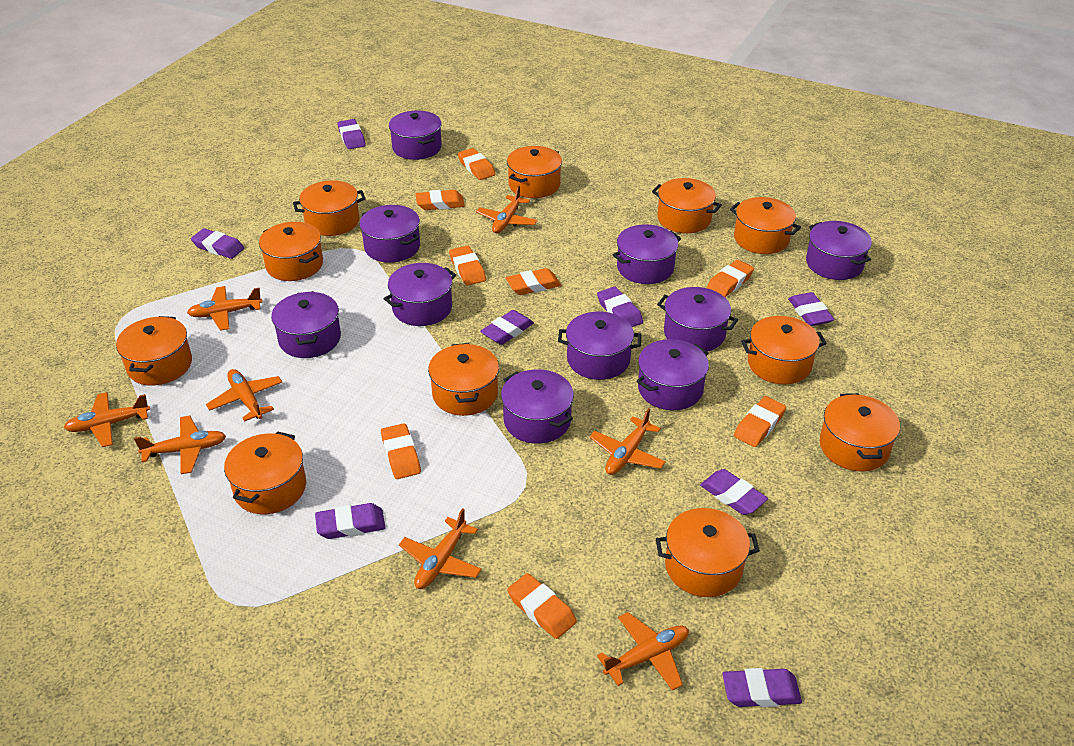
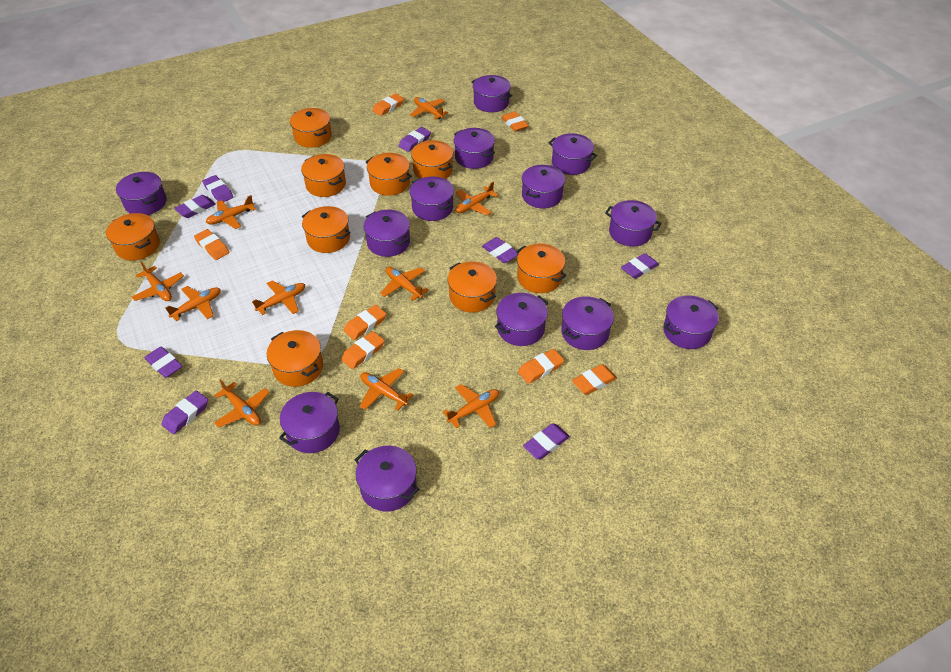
orange eraser: 8 -> 7
orange plane: 8 -> 10
orange pot: 11 -> 9
purple pot: 10 -> 13

